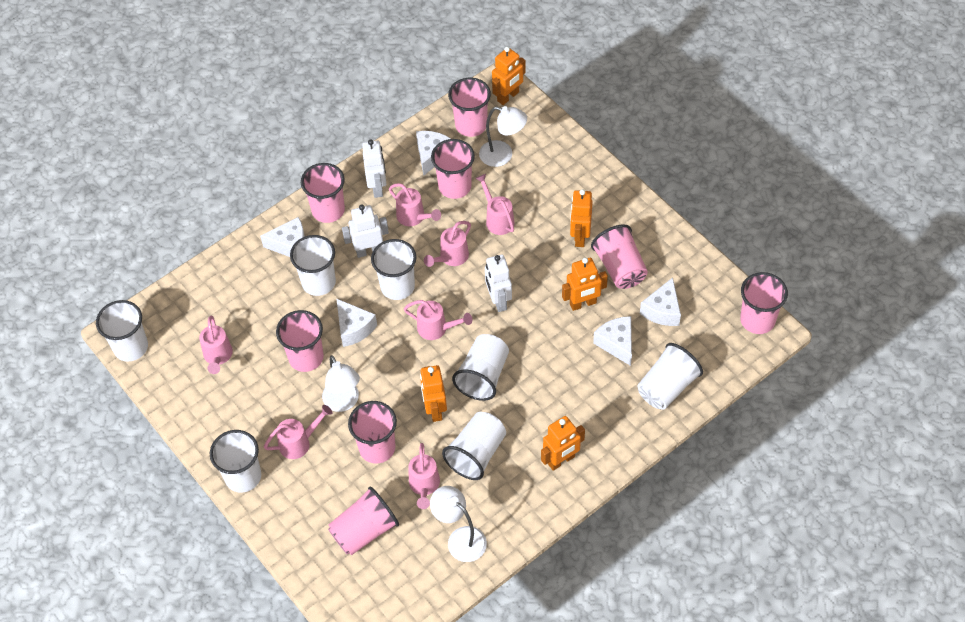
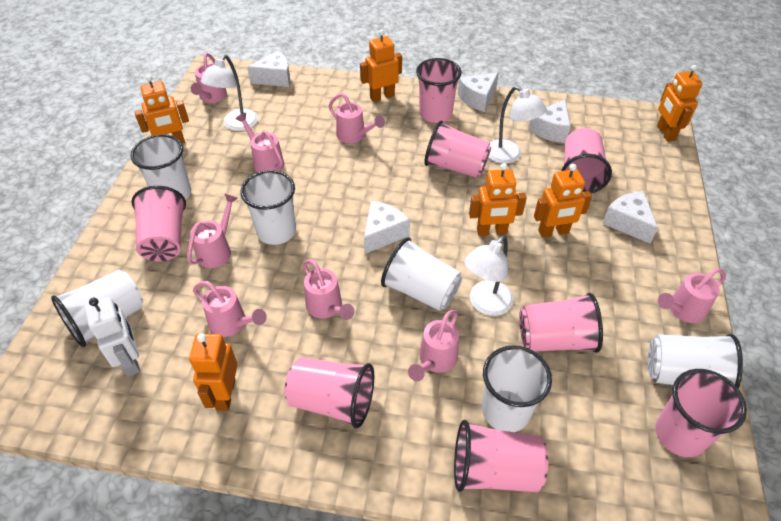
orange robot: 5 -> 6
pink watering can: 7 -> 8
white cup: 7 -> 6
white robot: 3 -> 1

